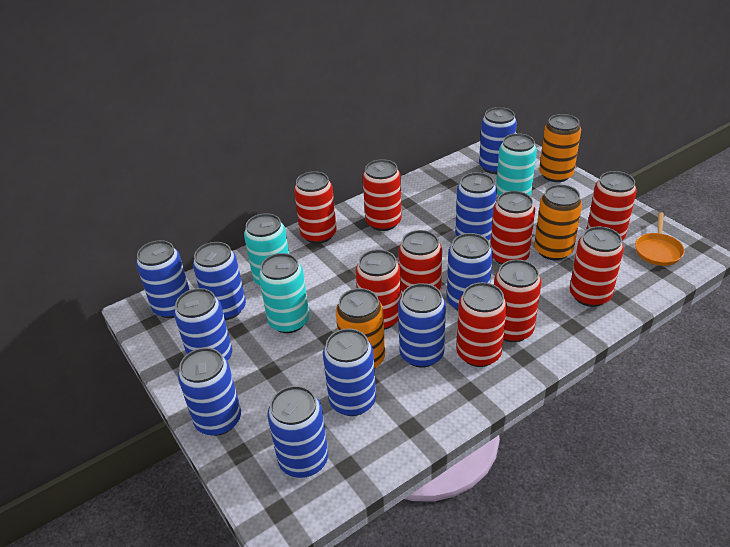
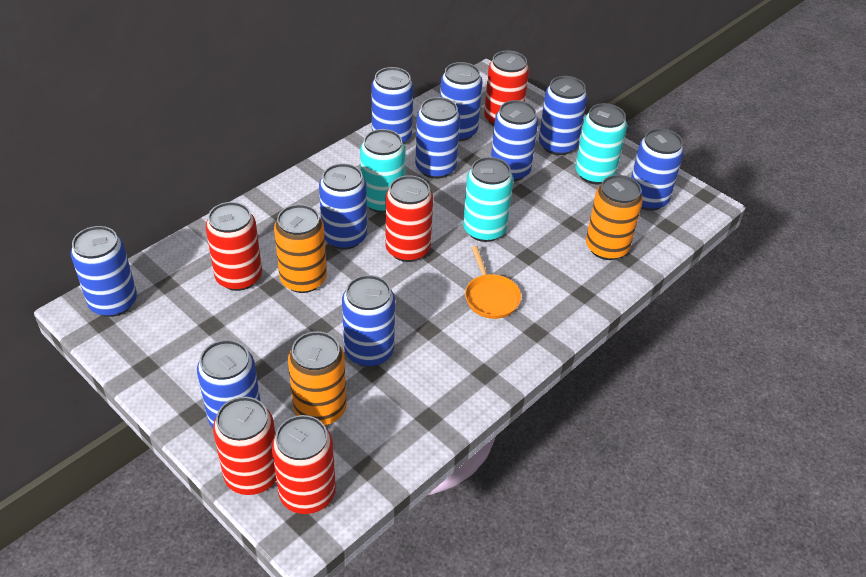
red can: 9 -> 5

